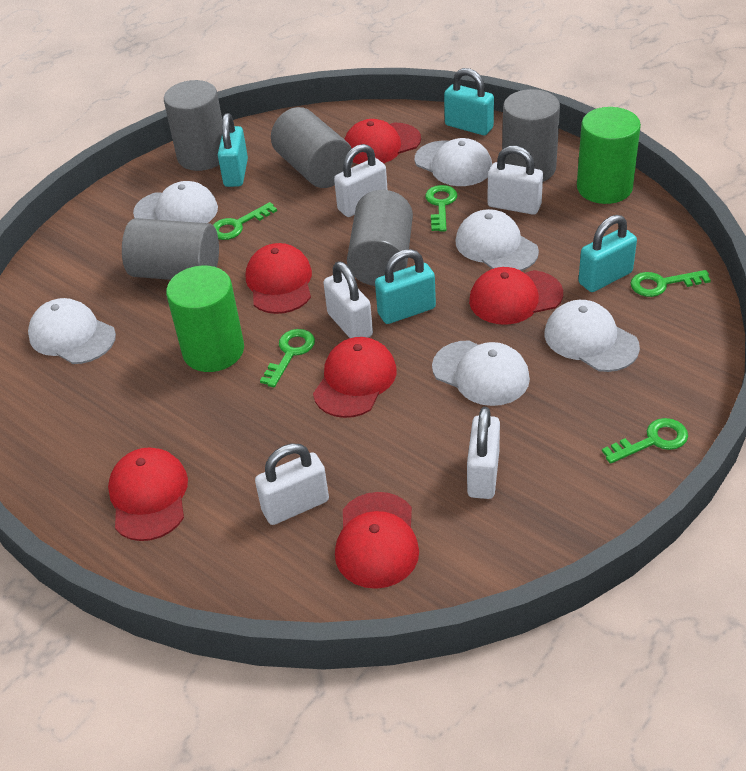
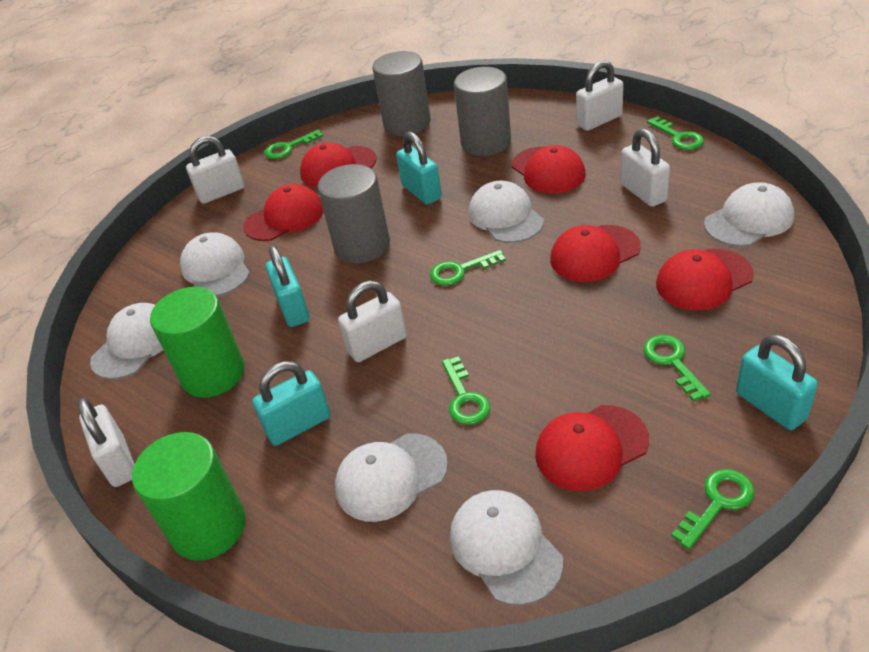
green key: 5 -> 6
grey cylinder: 5 -> 3

